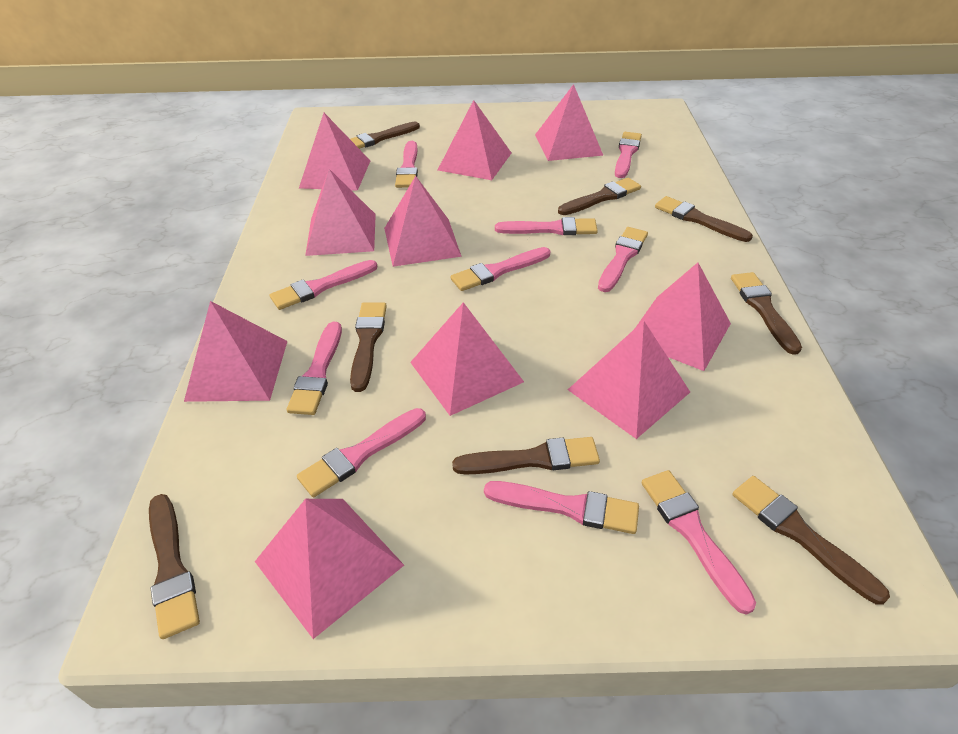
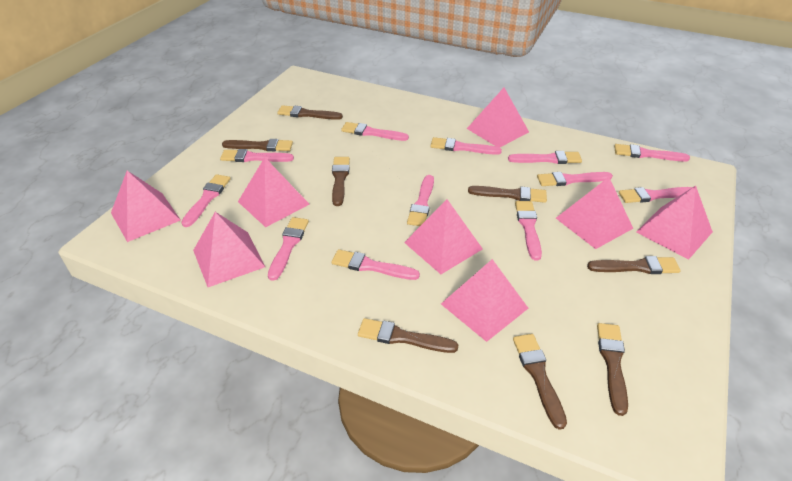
pink brush: 10 -> 12
pink pyramid: 10 -> 8

